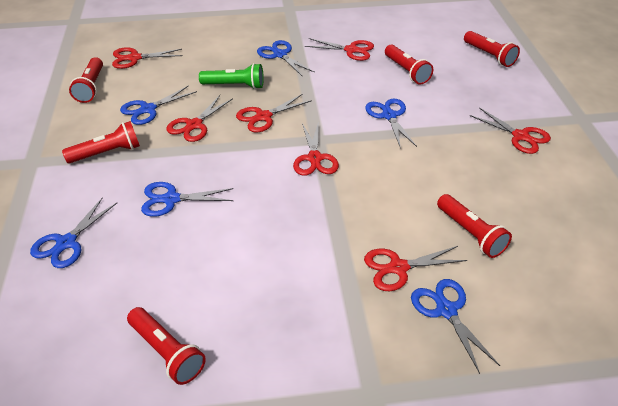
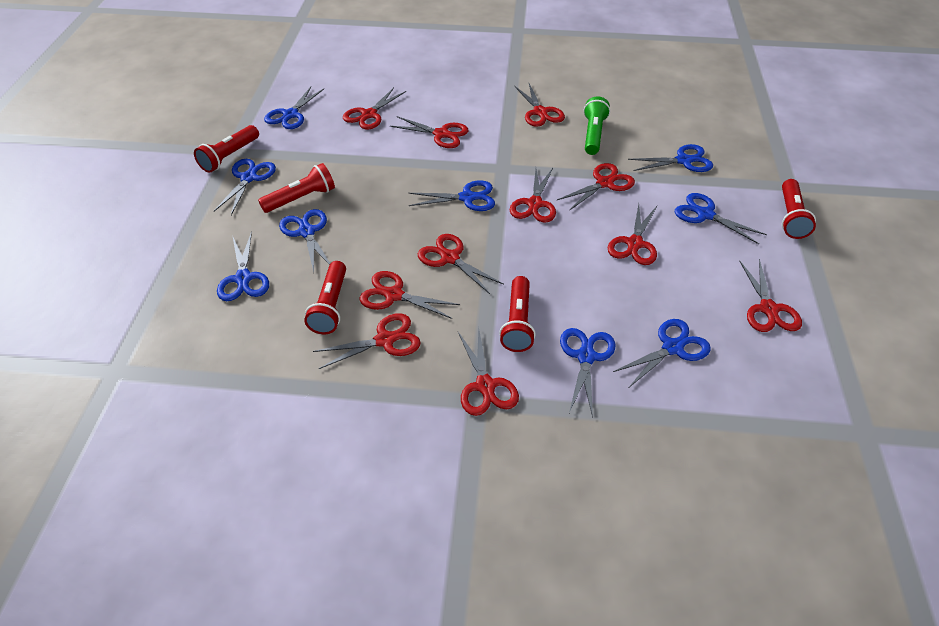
blue scissors: 6 -> 9
red flashlight: 6 -> 5
red scissors: 7 -> 11

